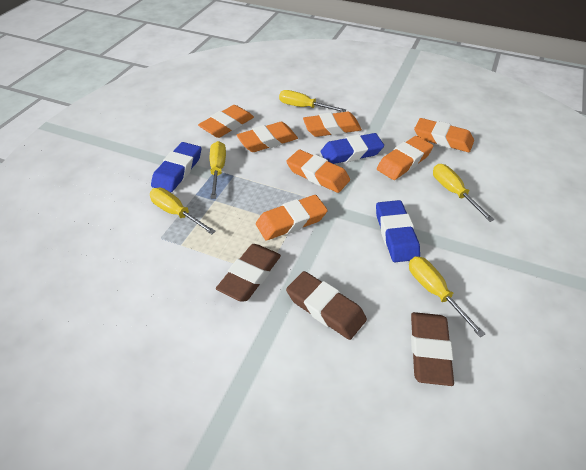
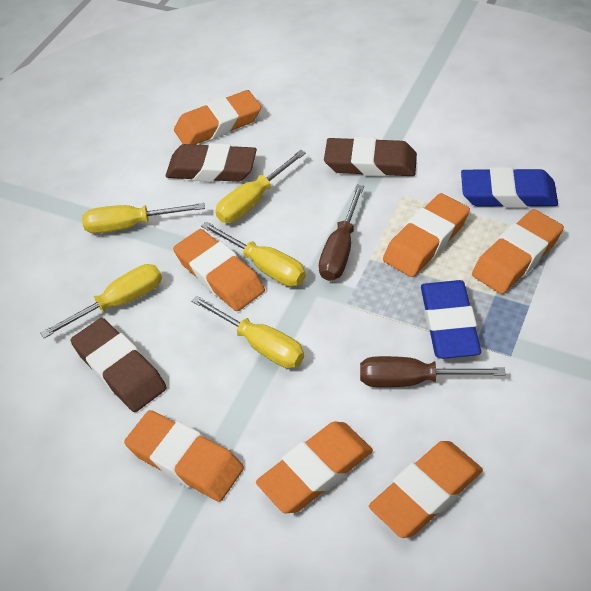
blue eraser: 3 -> 2
brown screwdriver: 0 -> 2

